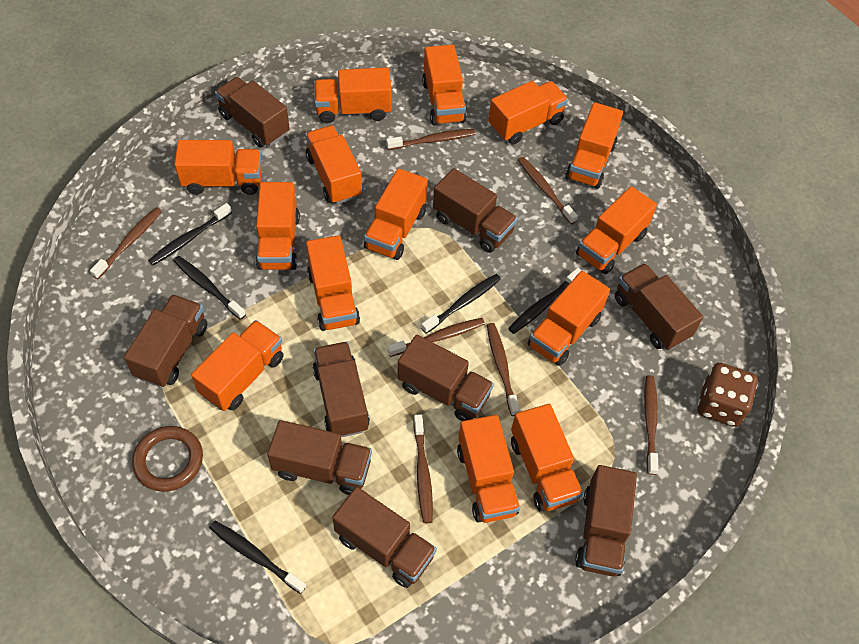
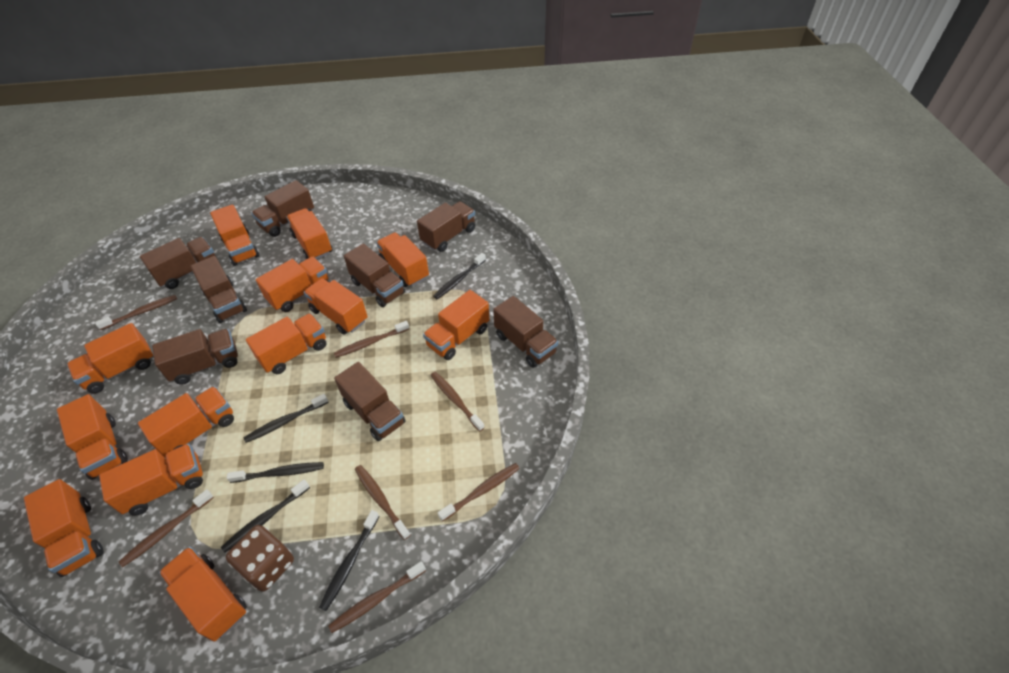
brown ring: 1 -> 0
brown truck: 9 -> 8
orange truck: 14 -> 13

